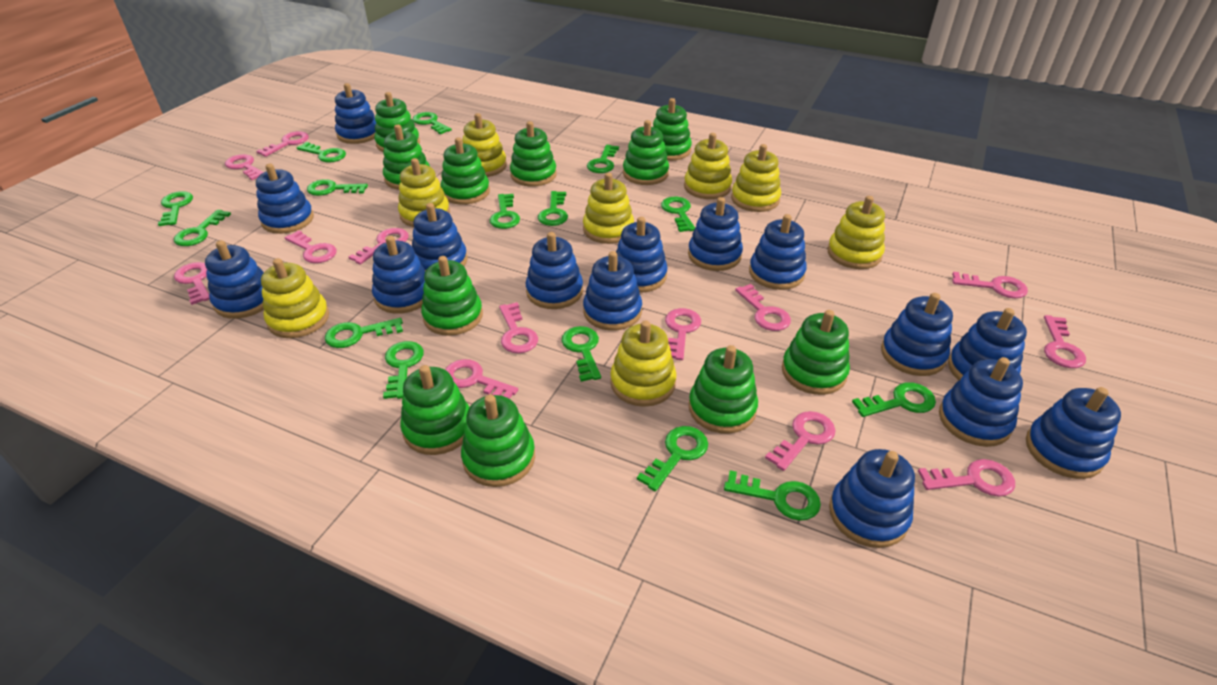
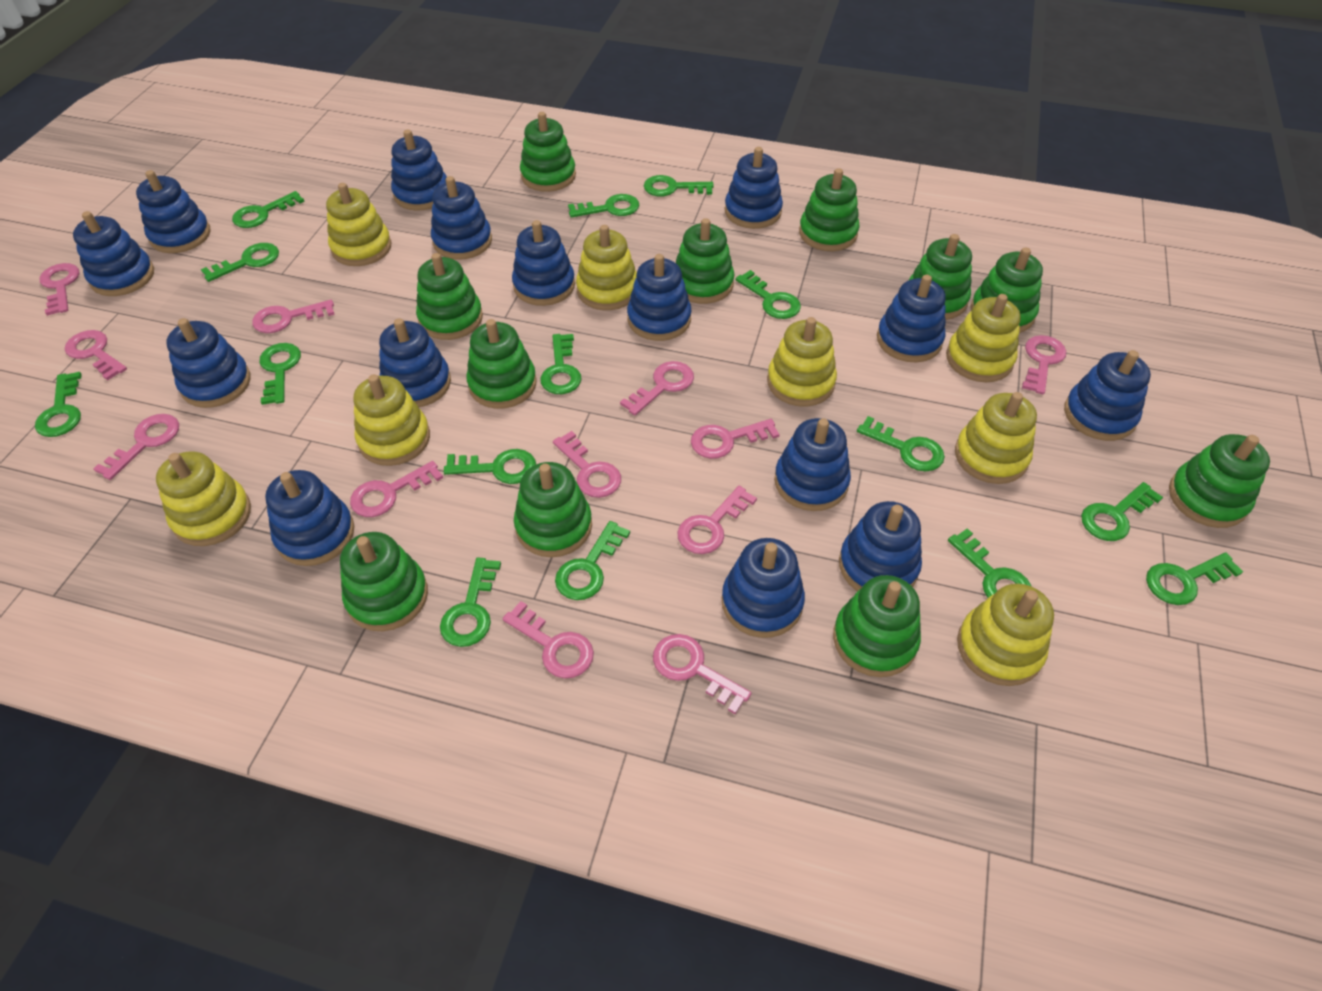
pink key: 13 -> 12

